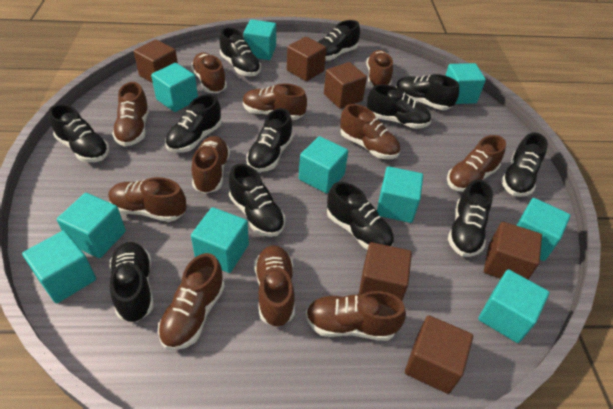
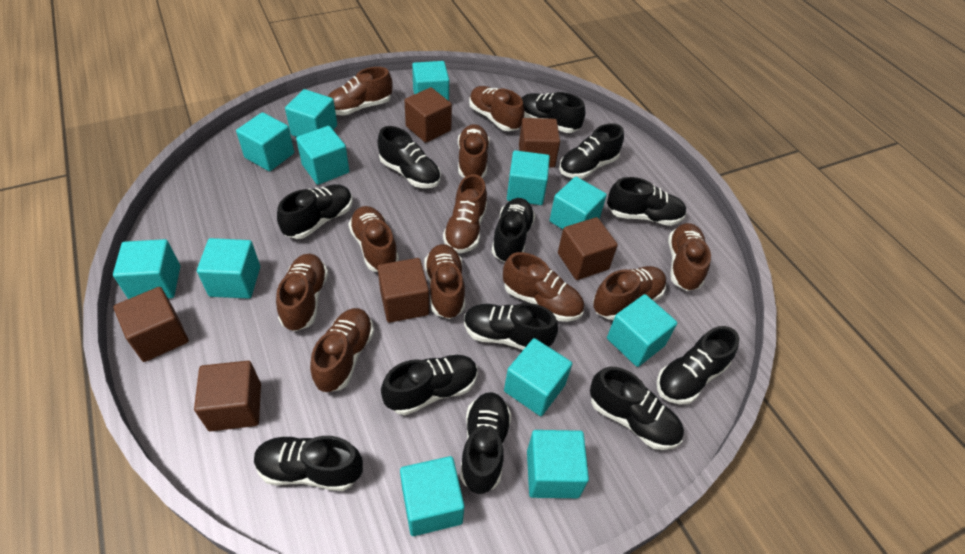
turquoise cube: 10 -> 12

